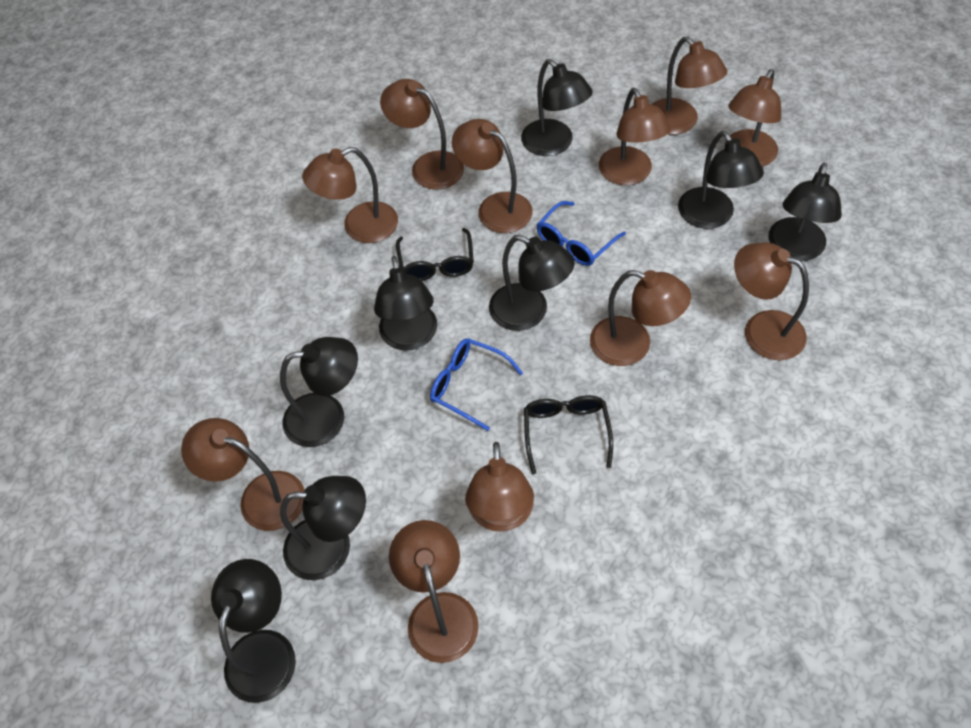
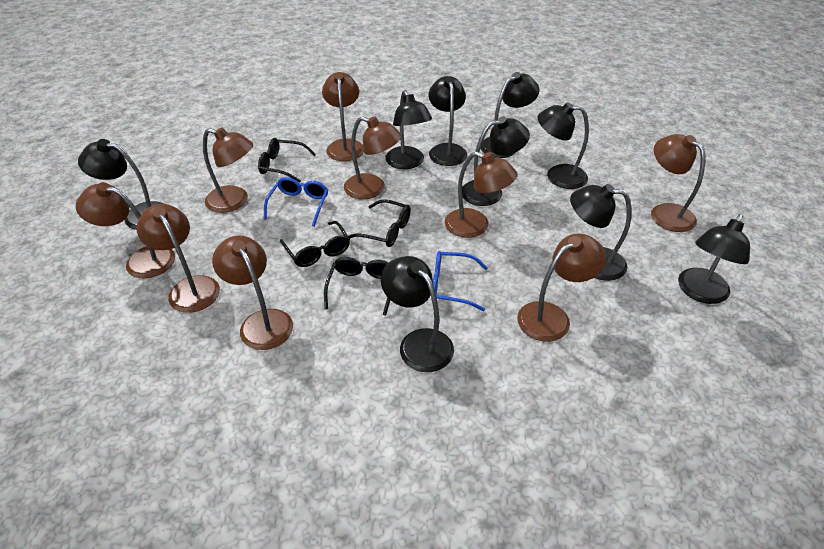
black glasses: 2 -> 4
black lamp: 8 -> 9
brown lamp: 11 -> 9

